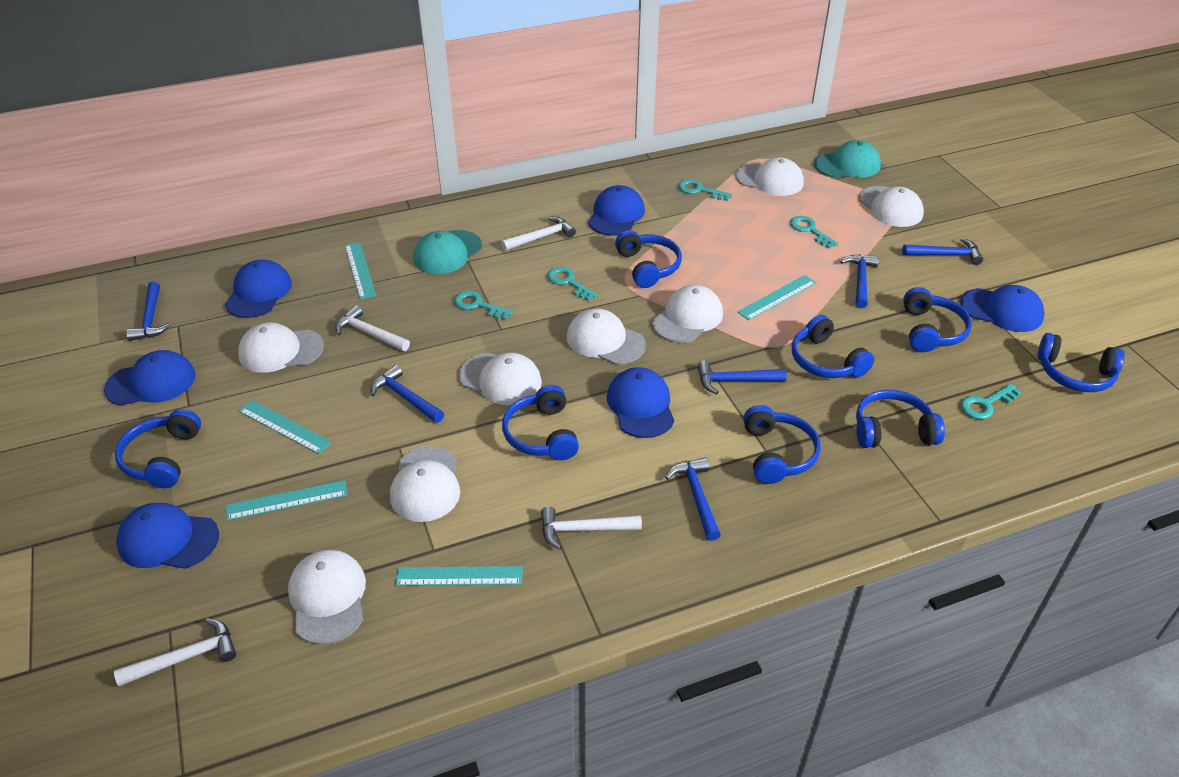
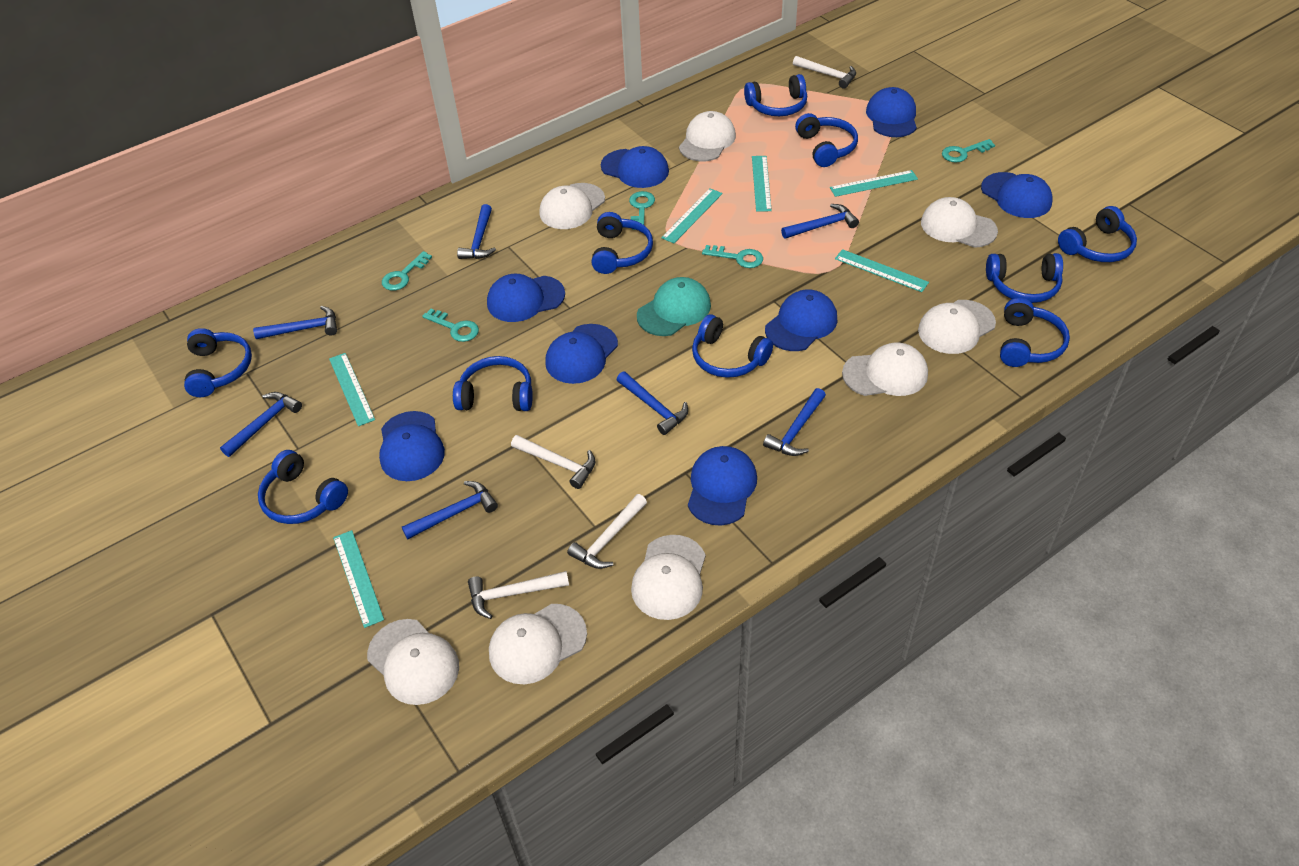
blue cap: 6 -> 8
blue hammer: 6 -> 7
blue headphones: 8 -> 10
turquoise cap: 2 -> 1
turquoise ruler: 5 -> 6

